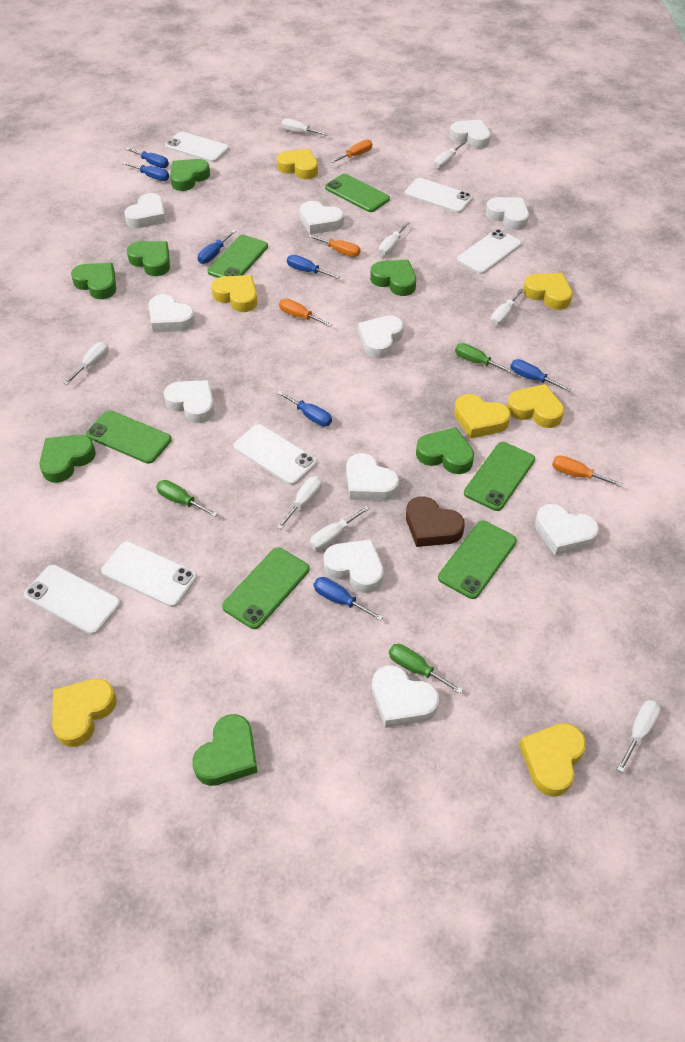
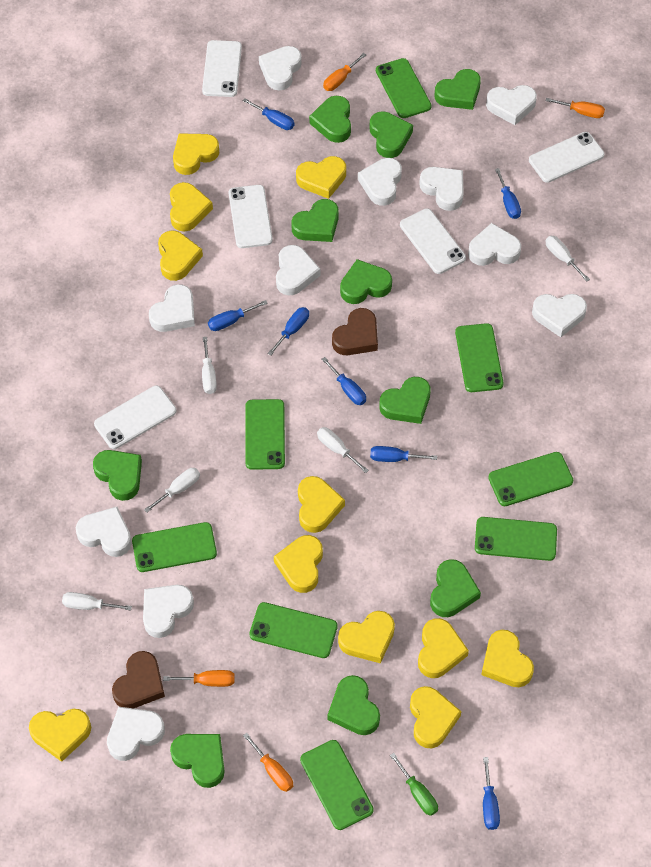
brown heart: 1 -> 2
green heart: 7 -> 10
green phone: 6 -> 8
green screwdriver: 3 -> 1
white phone: 6 -> 5
white screwdriver: 8 -> 5
yellow heart: 7 -> 11

